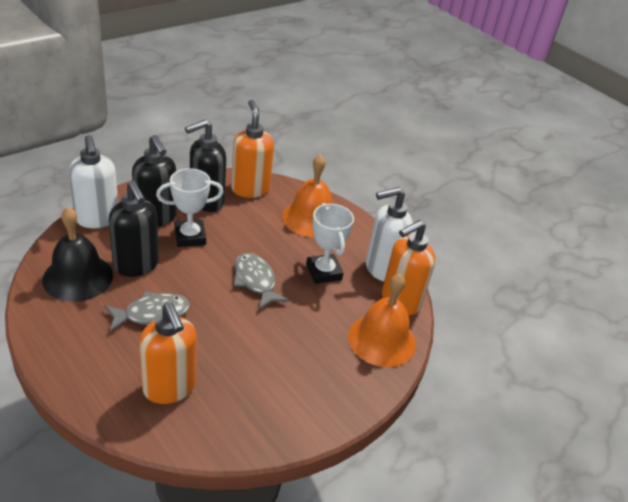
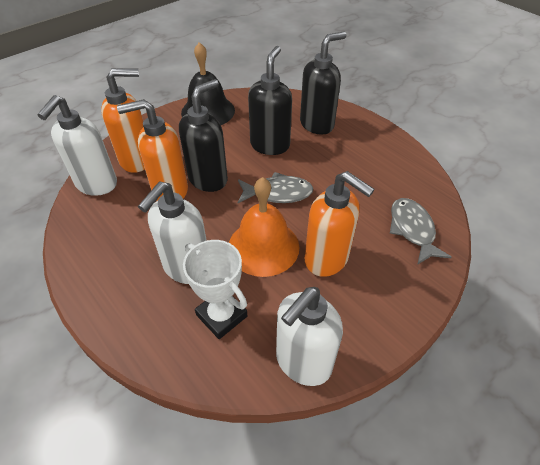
orange bell: 2 -> 1
white soap dispenser: 2 -> 3
white trophy: 2 -> 1

